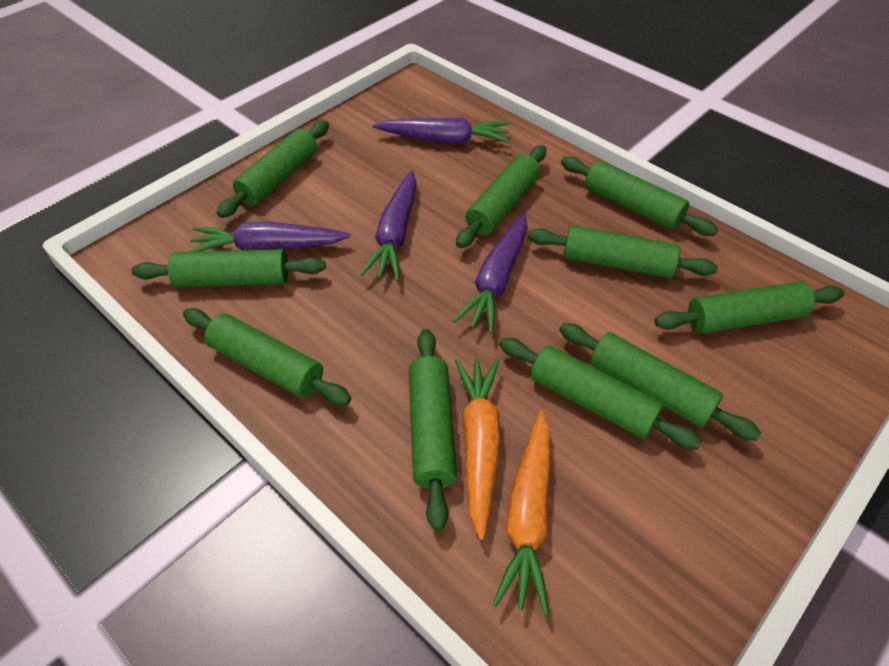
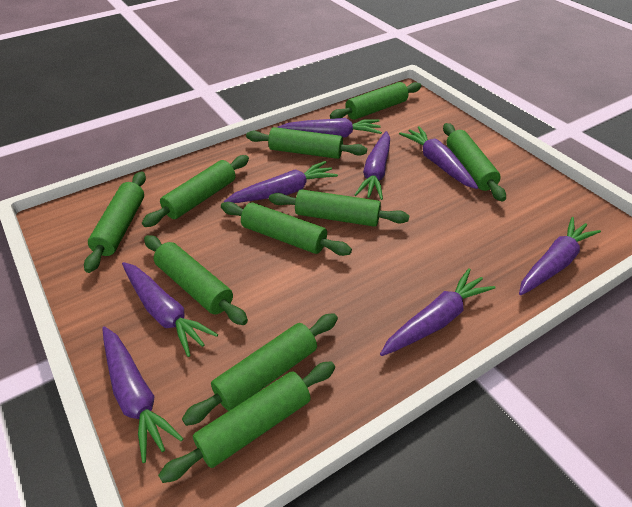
orange carrot: 2 -> 0
purple carrot: 4 -> 8

